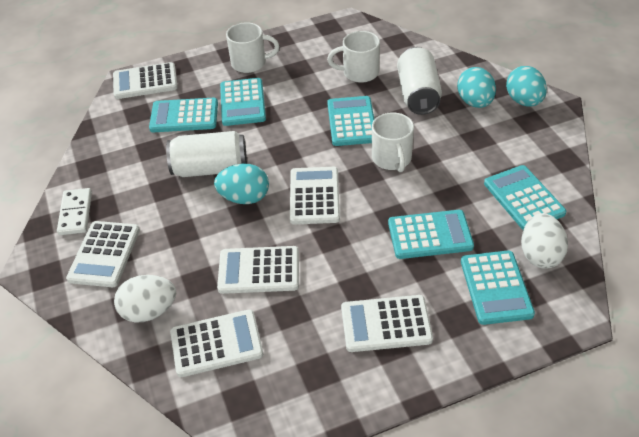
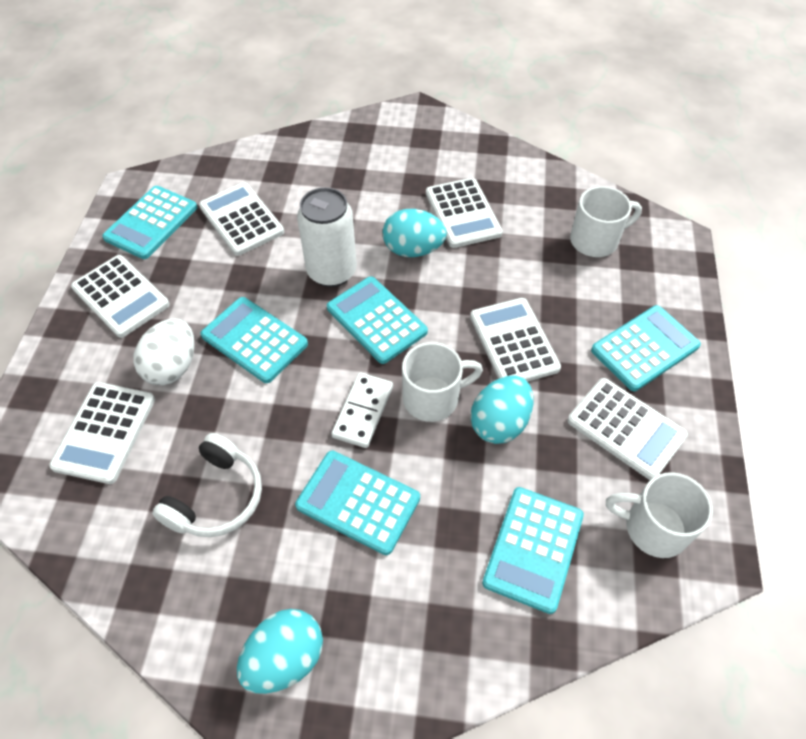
white can: 2 -> 1
white egg: 2 -> 1
white headphones: 0 -> 1

